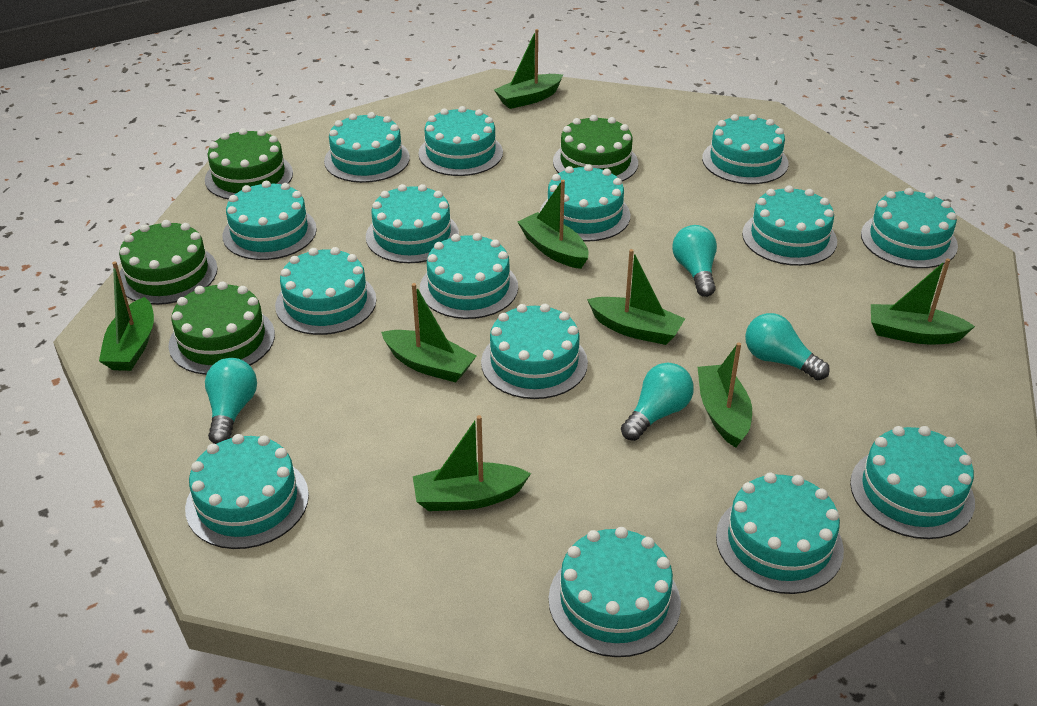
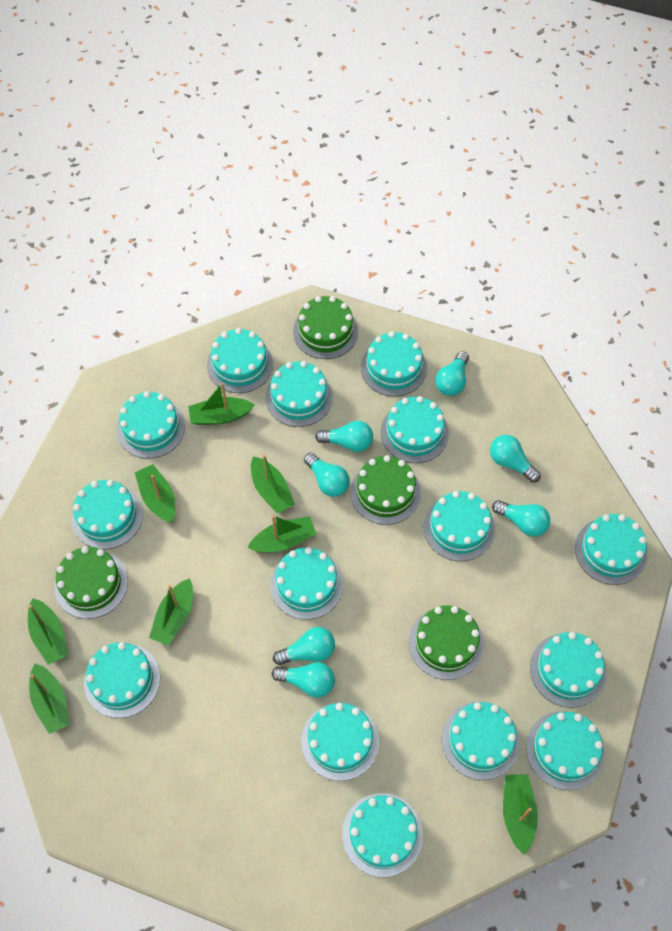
turquoise light bulb: 4 -> 7

